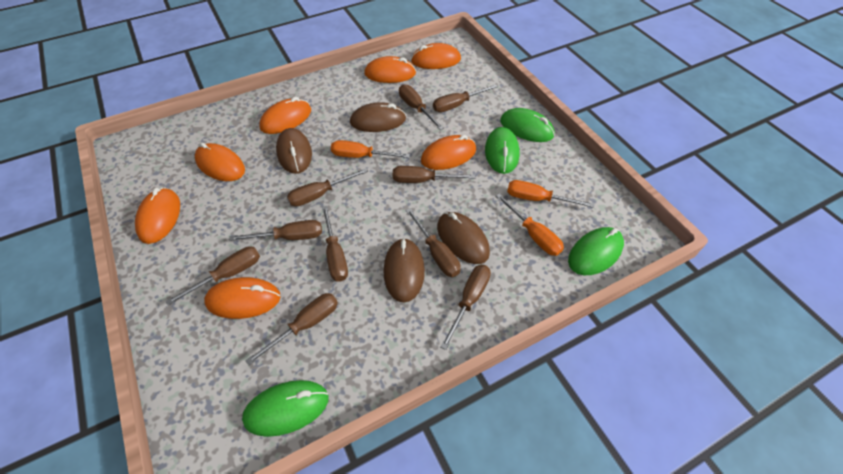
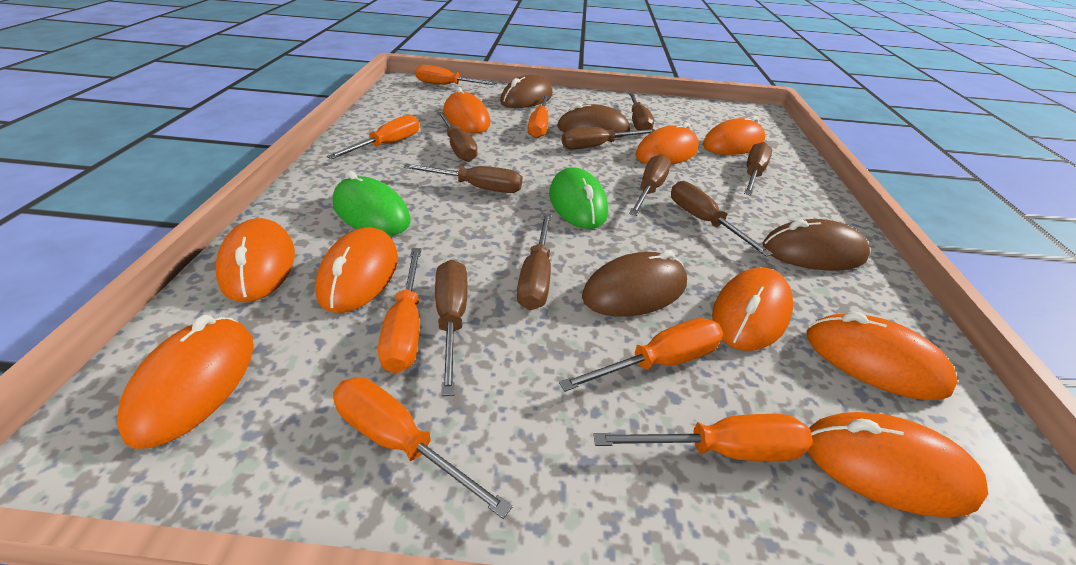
brown screwdriver: 10 -> 9
green mouse: 4 -> 2
orange mouse: 7 -> 9
orange screwdriver: 3 -> 7

